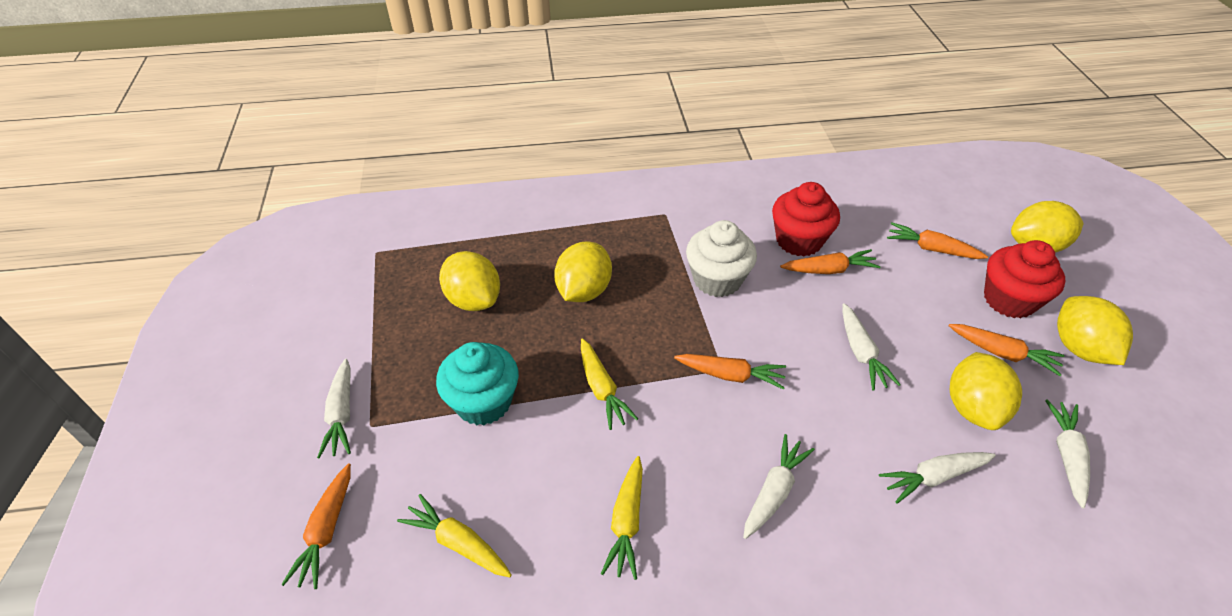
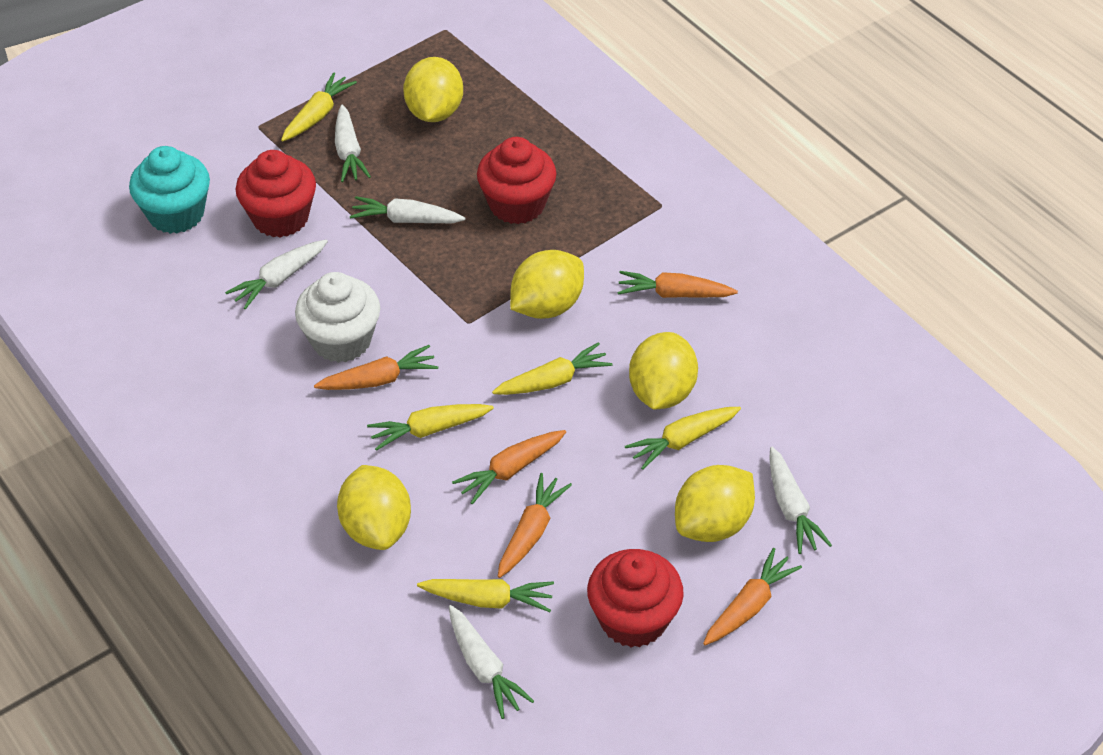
red cupcake: 2 -> 3
yellow carrot: 3 -> 5

